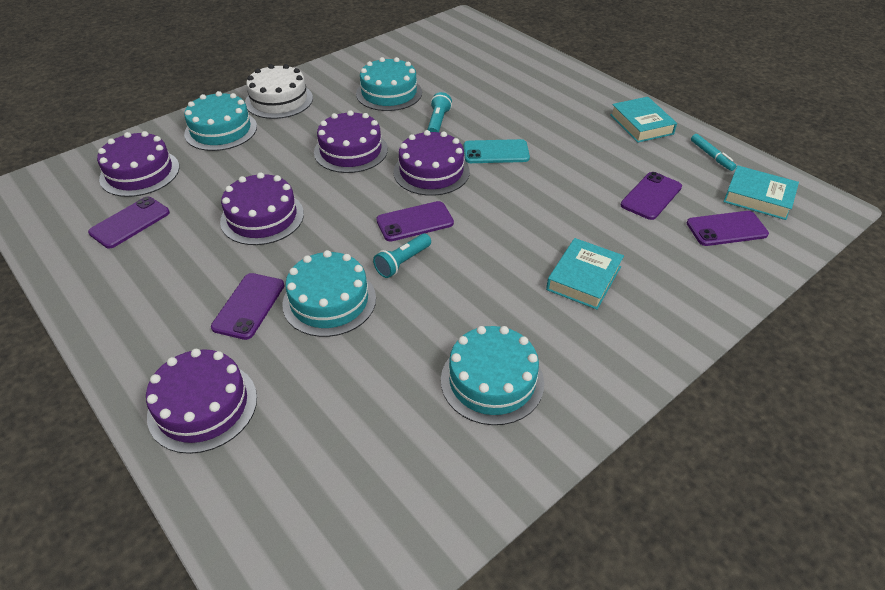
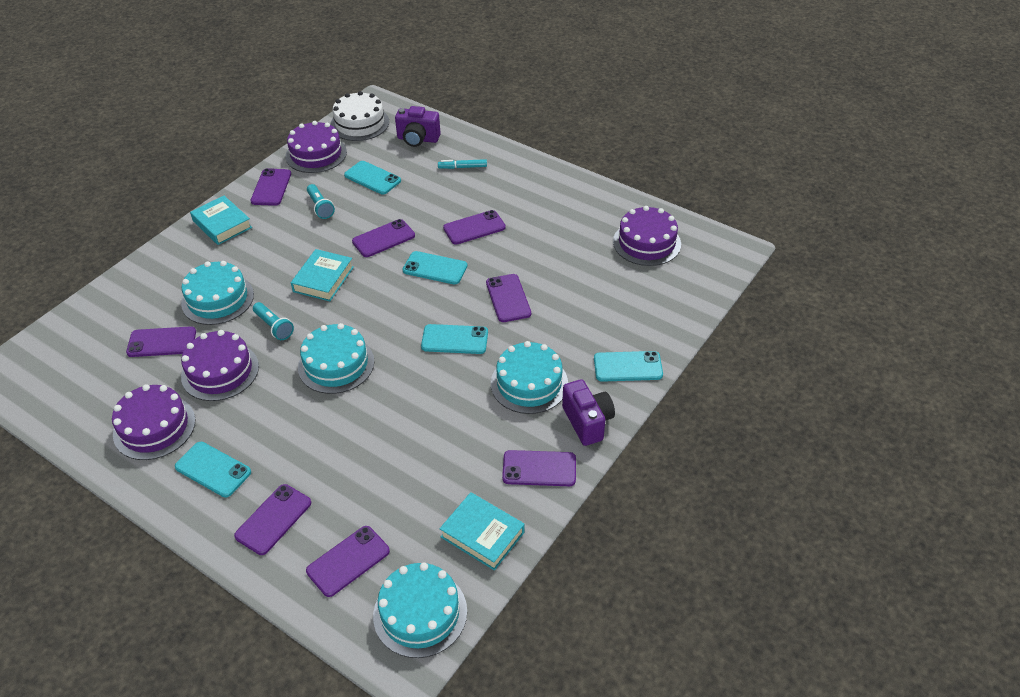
purple cake: 5 -> 4
purple camera: 0 -> 2
purple phone: 5 -> 8
turquoise phone: 1 -> 5

